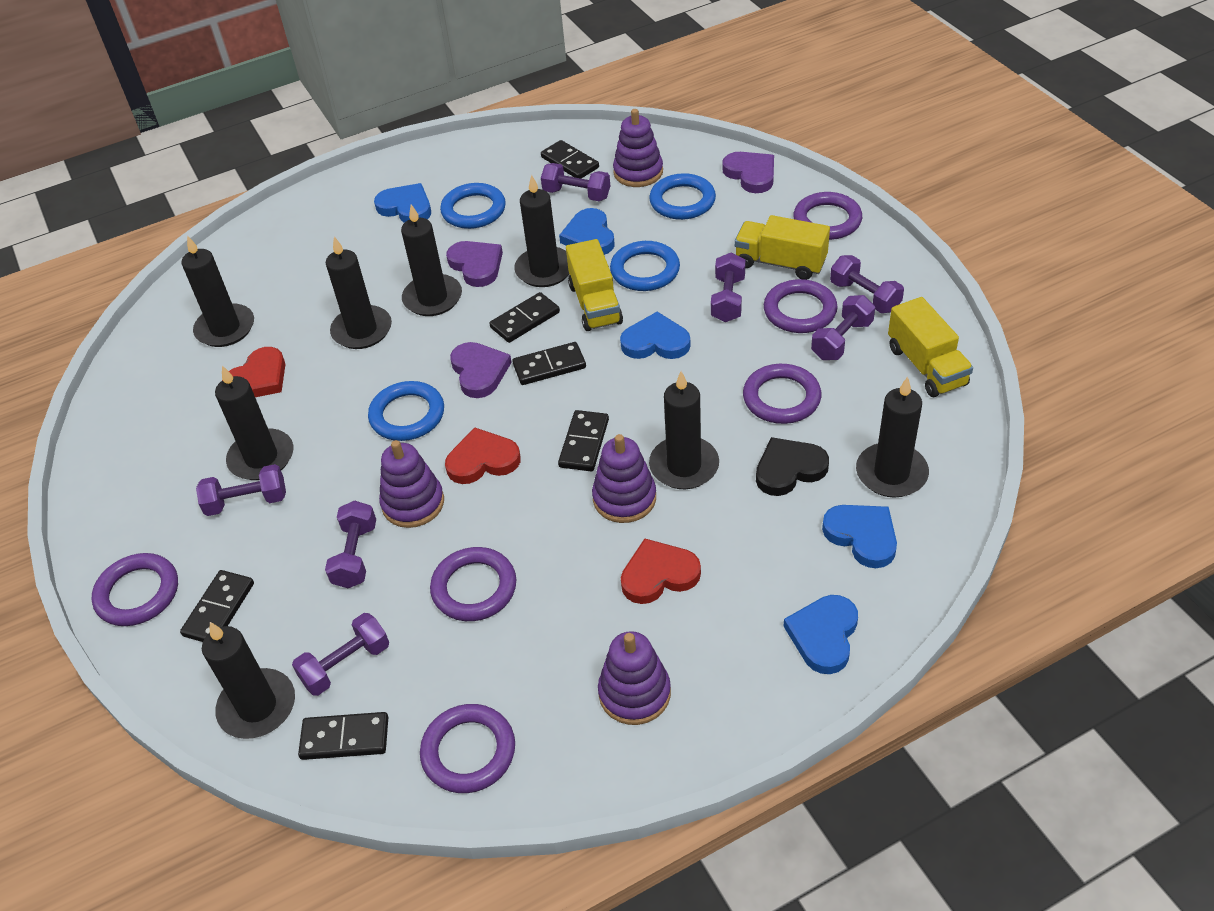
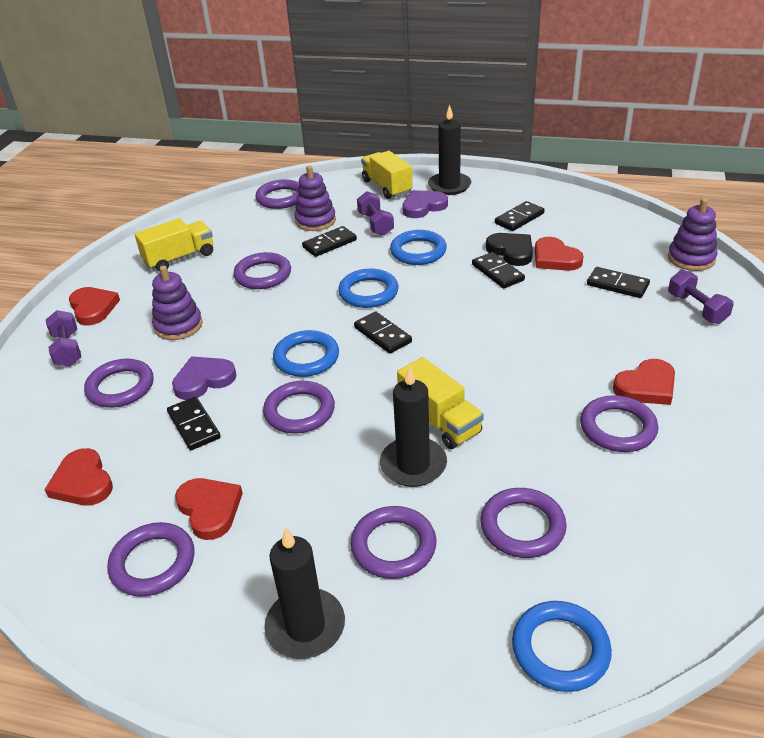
black candle: 8 -> 3
blue heart: 5 -> 0
purple dumbbell: 7 -> 3
purple heart: 3 -> 2
purple ring: 6 -> 8
purple stacking toy: 4 -> 3
red heart: 3 -> 5

